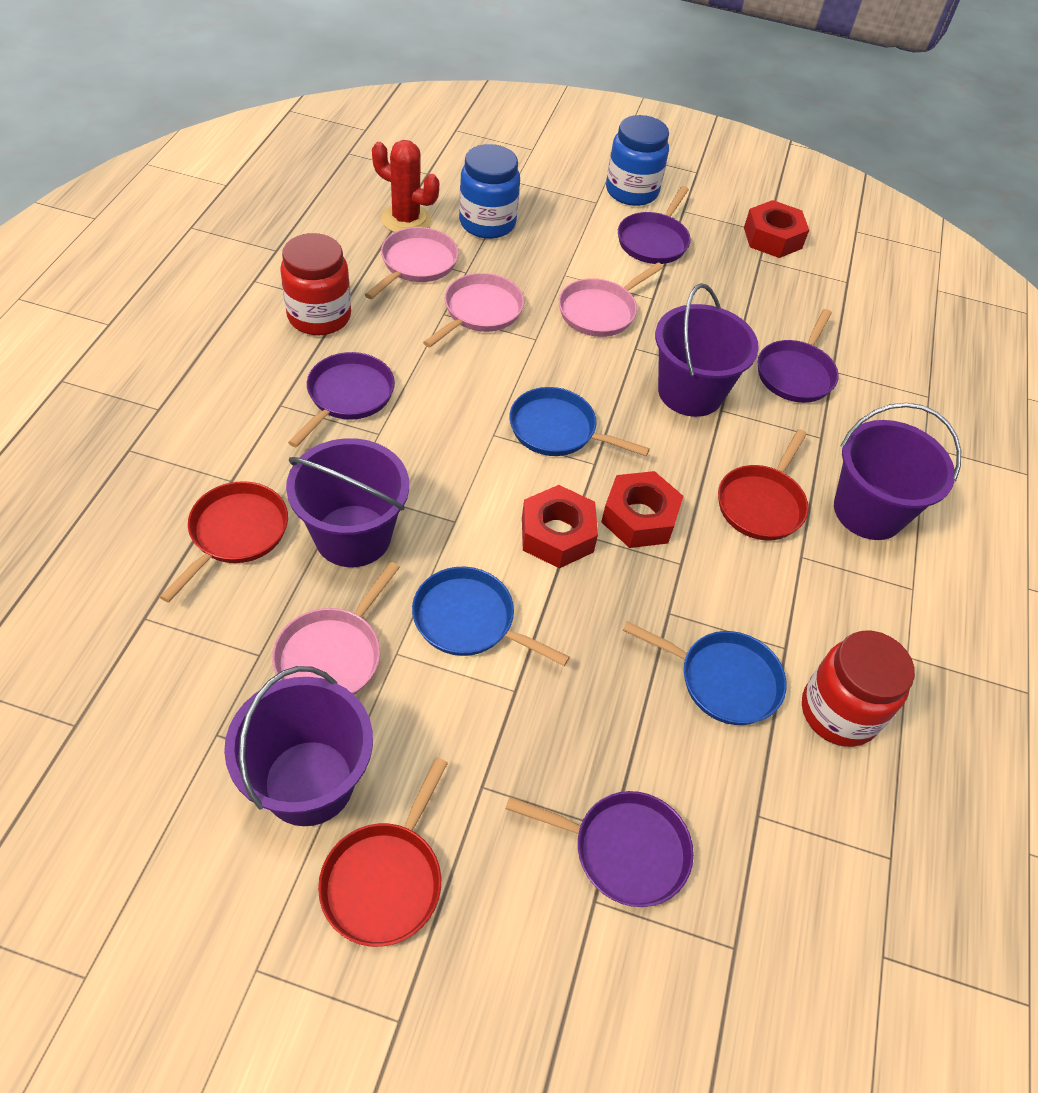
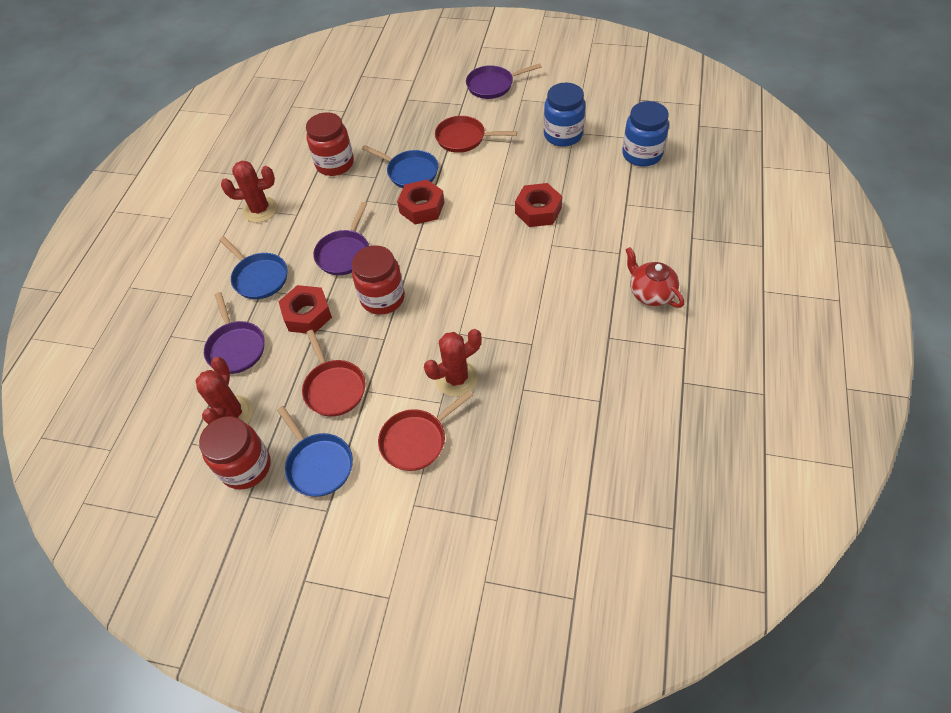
pink pan: 4 -> 0
purple bucket: 4 -> 0
purple pan: 4 -> 3
red cactus: 1 -> 3
red jar: 2 -> 3
red teapot: 0 -> 1

